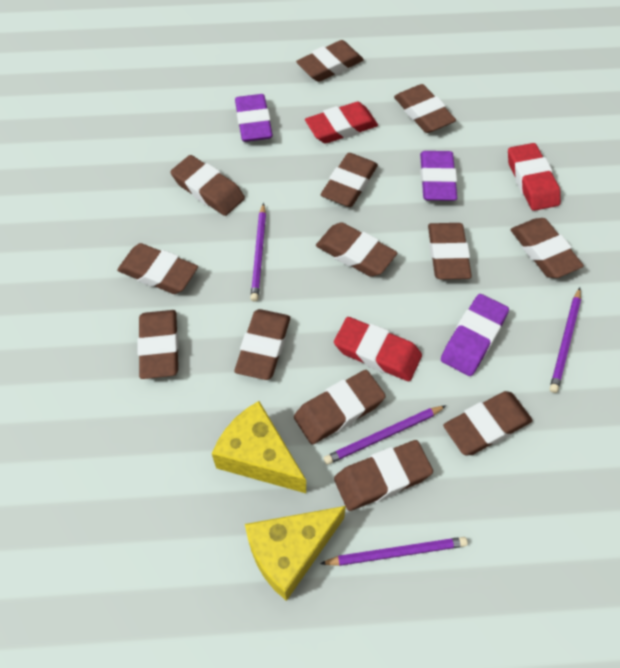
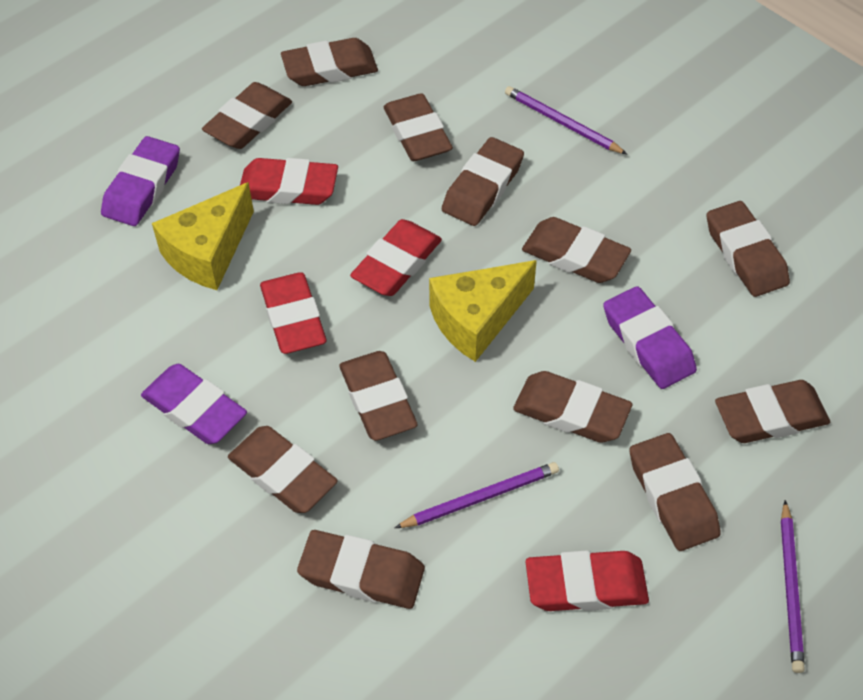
brown eraser: 13 -> 12
purple pencil: 4 -> 3
red eraser: 3 -> 4

